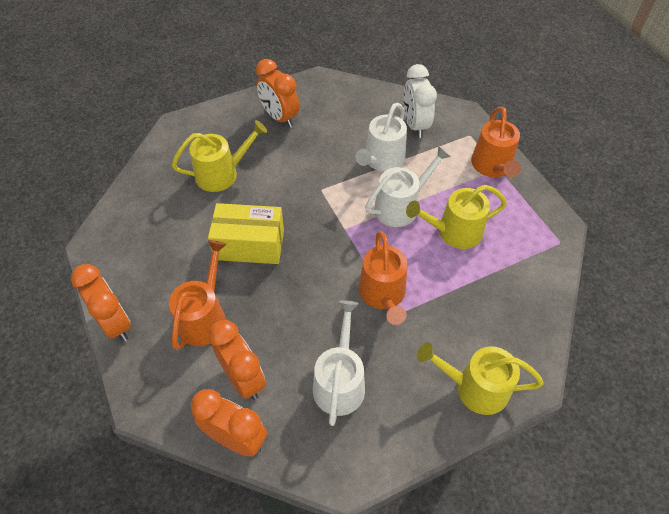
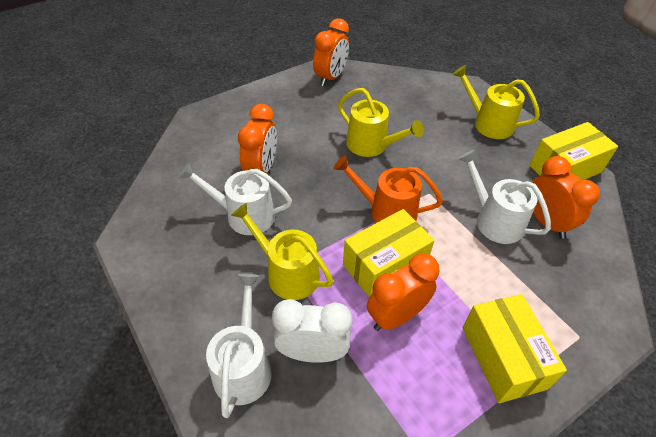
orange watering can: 3 -> 1
yellow box: 1 -> 3

